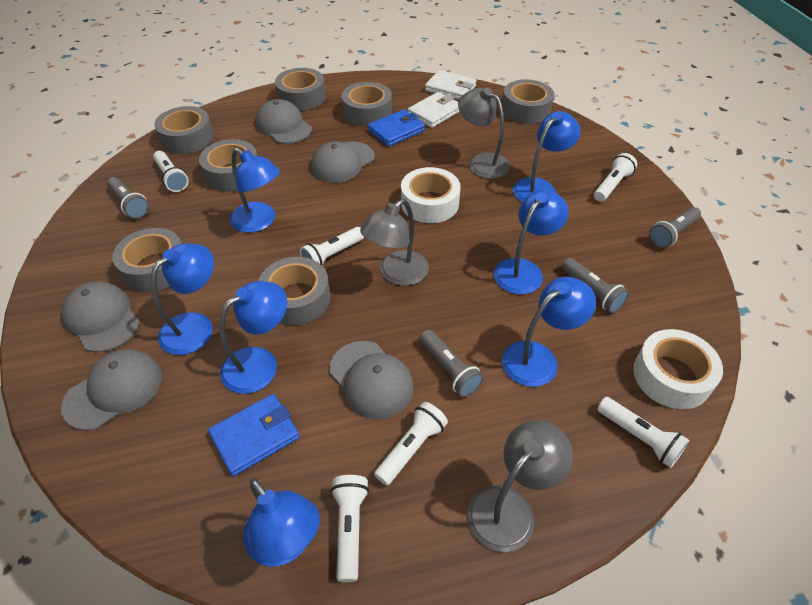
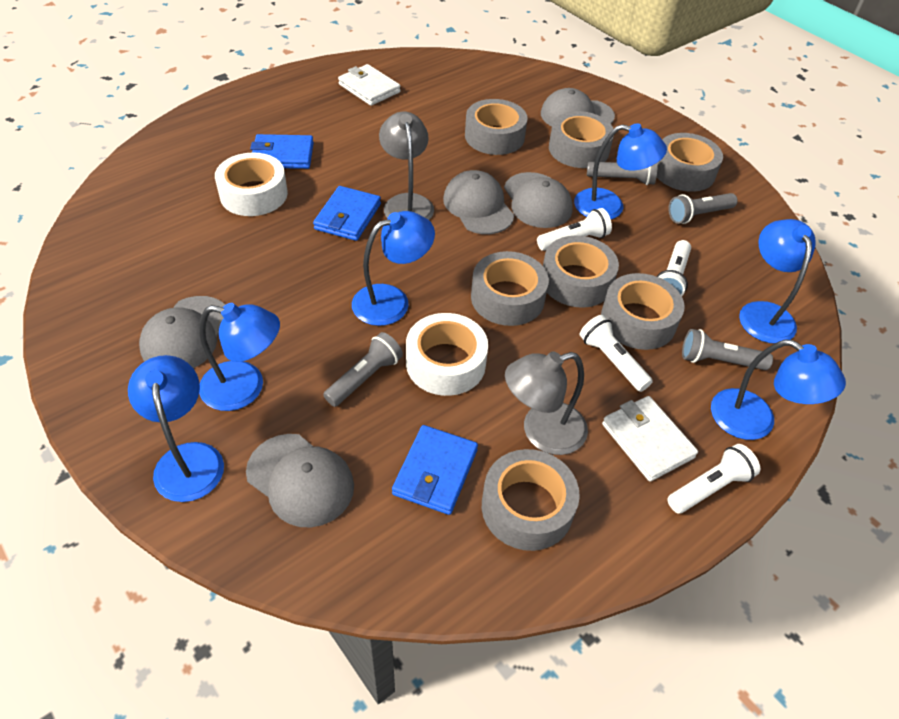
blue lamp: 7 -> 6
blue wallet: 2 -> 3
grey lamp: 3 -> 2
white flashlight: 6 -> 4

